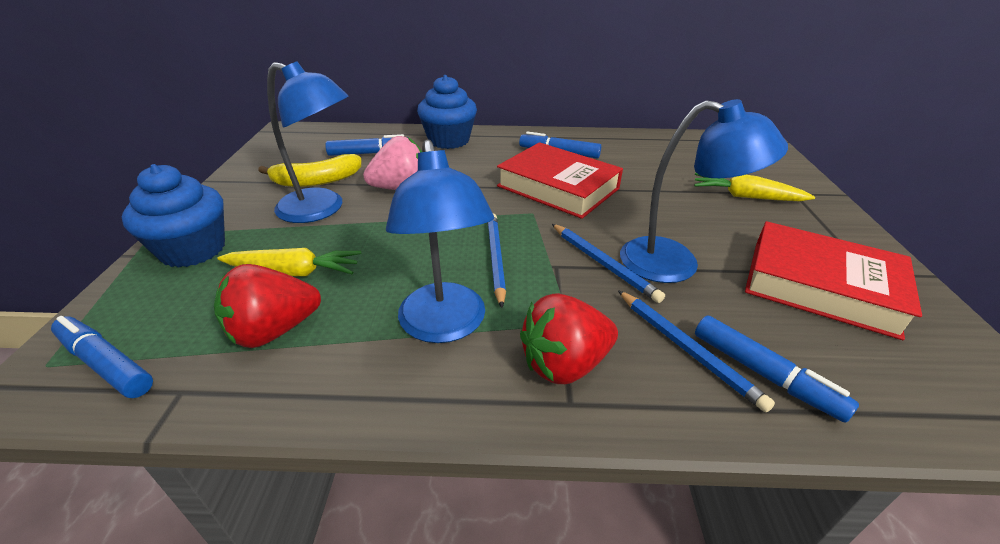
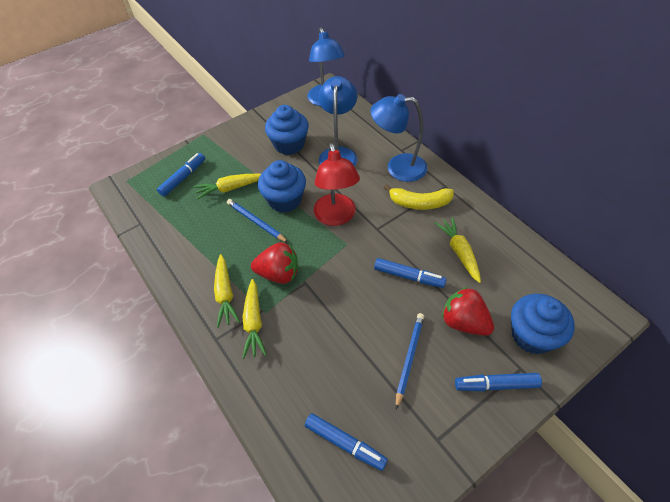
blue cupcake: 2 -> 3
blue pencil: 3 -> 2
pink strawberry: 1 -> 0
red book: 2 -> 0
red lamp: 0 -> 1
yellow carrot: 2 -> 4

